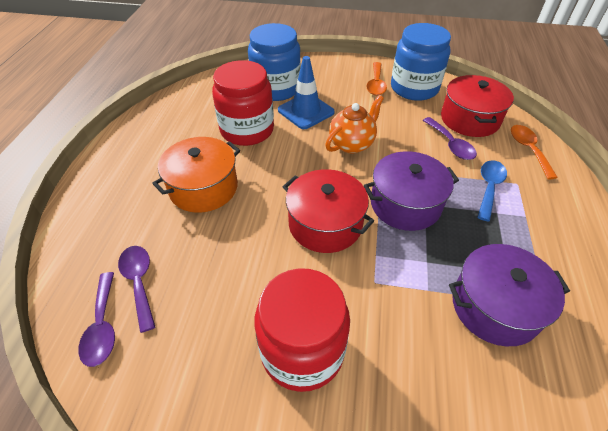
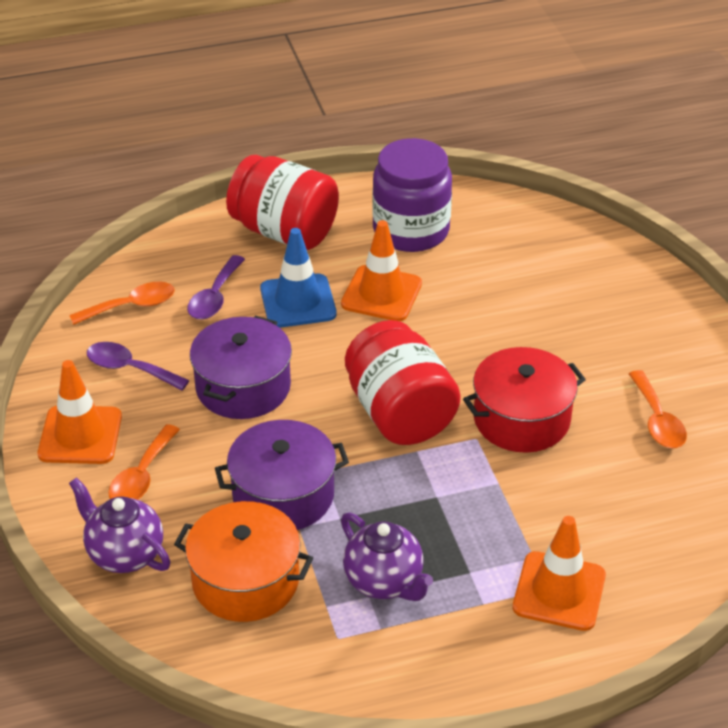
blue jar: 2 -> 0
blue spoon: 1 -> 0
orange spoon: 2 -> 3
orange teapot: 1 -> 0
orange traffic cone: 0 -> 3
purple jar: 0 -> 1
purple spoon: 3 -> 2
purple teapot: 0 -> 2
red pot: 2 -> 1

